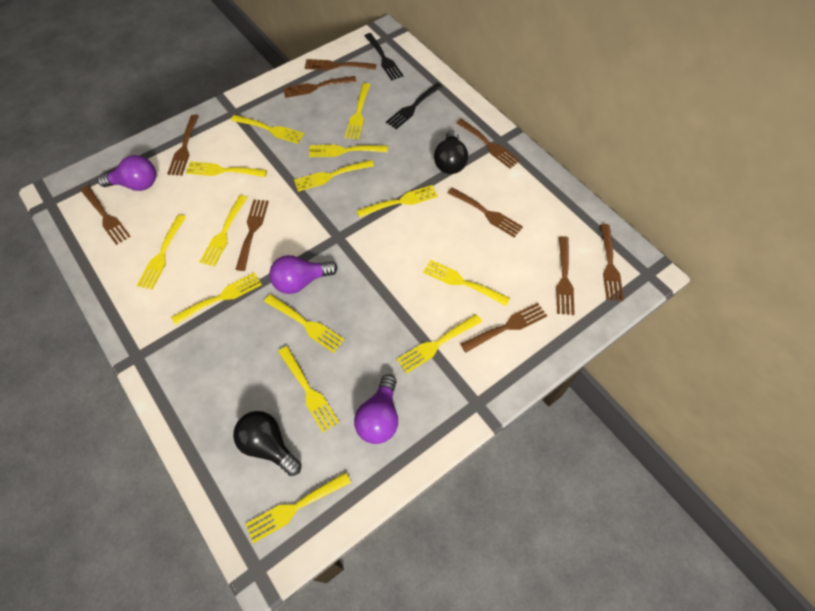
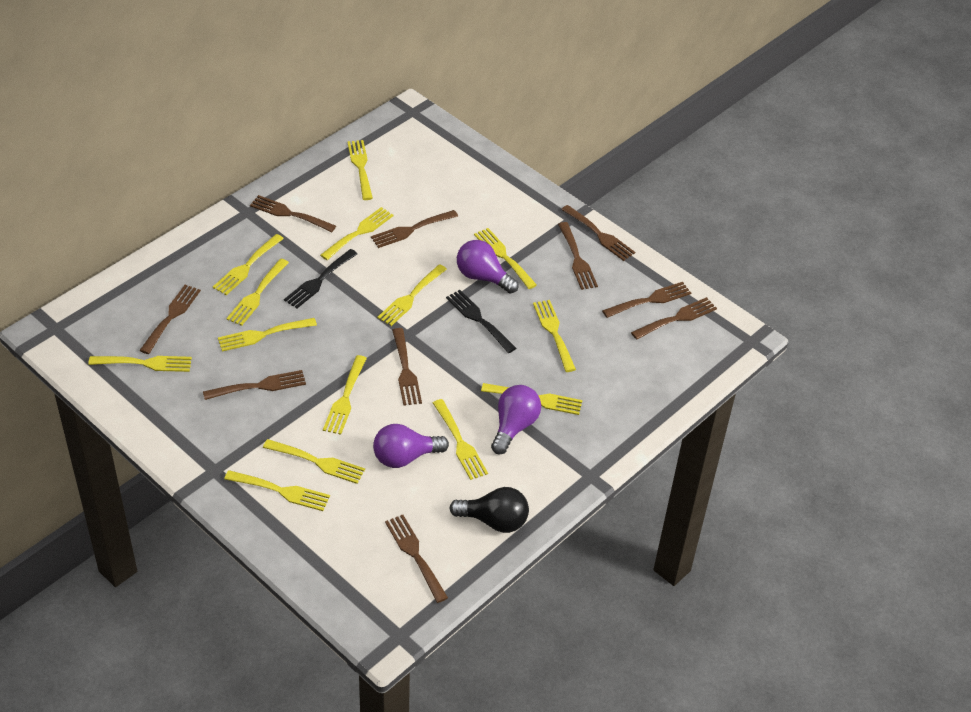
black light bulb: 2 -> 1

